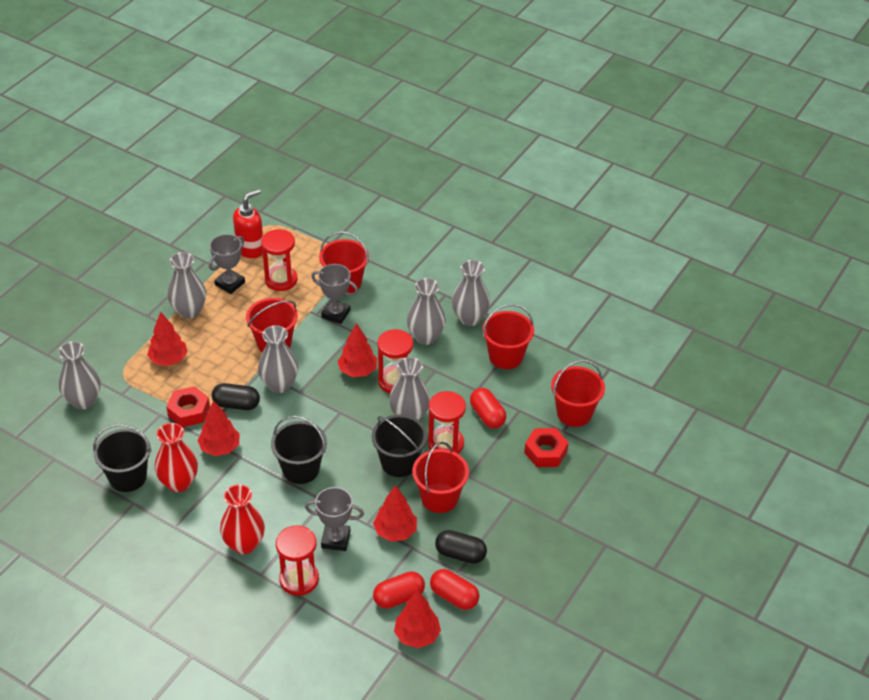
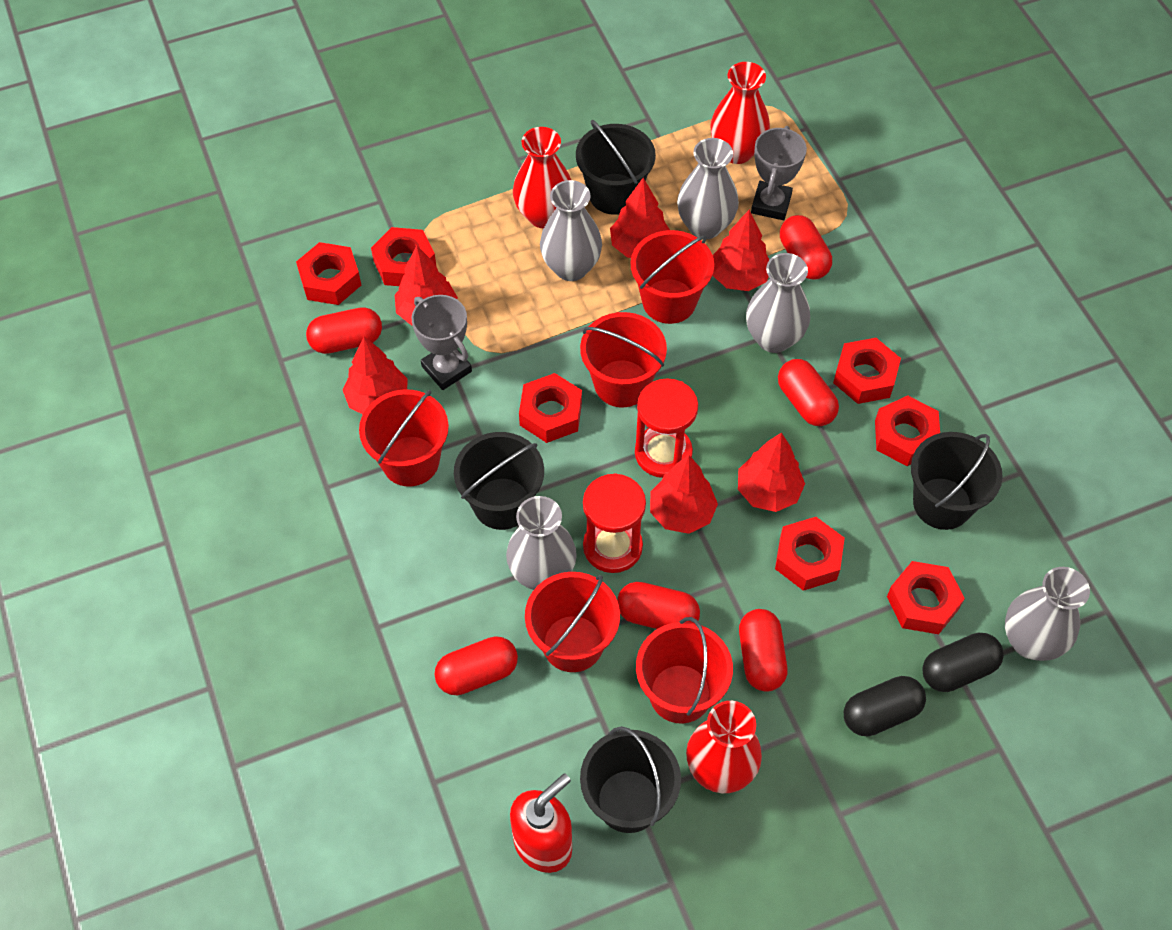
black bucket: 3 -> 4
grey trophy: 3 -> 2
grey vase: 6 -> 5
red capsule: 3 -> 6
red hourglass: 4 -> 2
red nut: 2 -> 7
red tree: 5 -> 6
red vase: 2 -> 3

